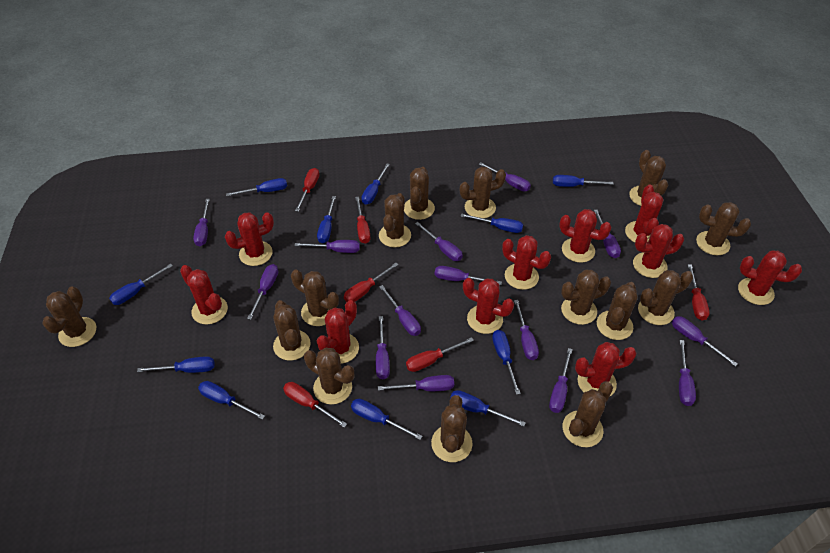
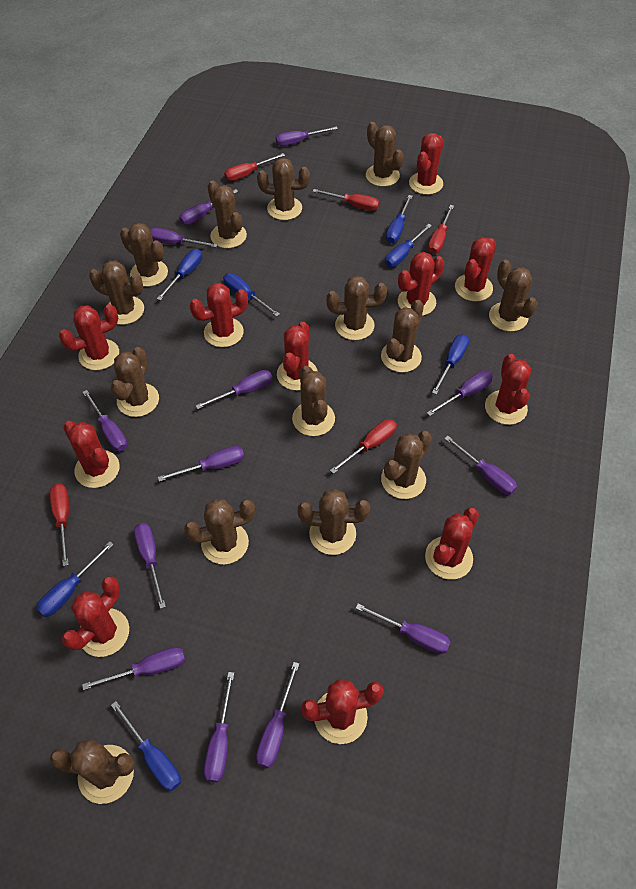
blue screwdriver: 11 -> 7
purple screwdriver: 14 -> 13
red cactus: 10 -> 11
red screwdriver: 6 -> 5

